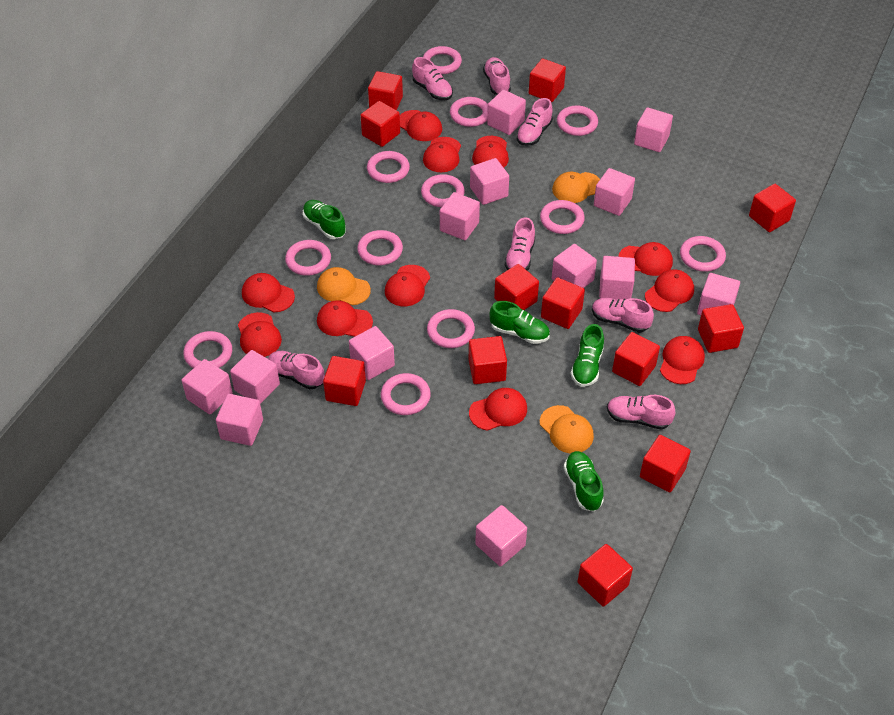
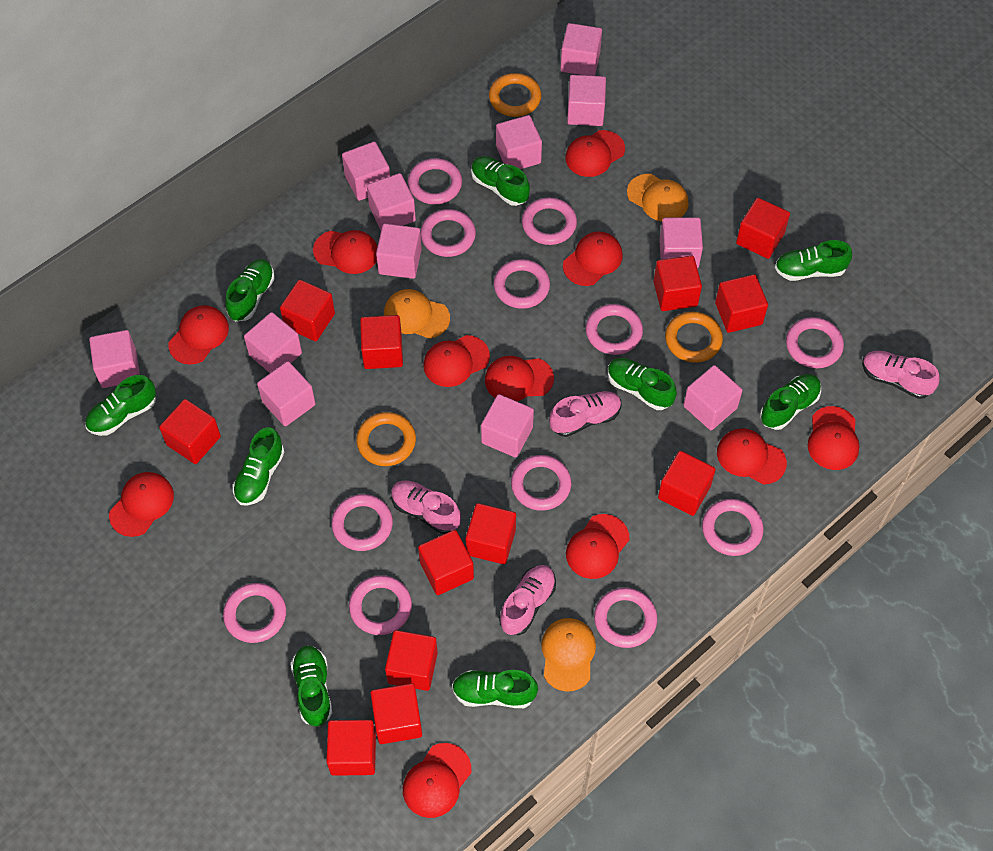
green shoe: 4 -> 9
orange ring: 0 -> 3
pink cube: 13 -> 12
pink shoe: 7 -> 4

